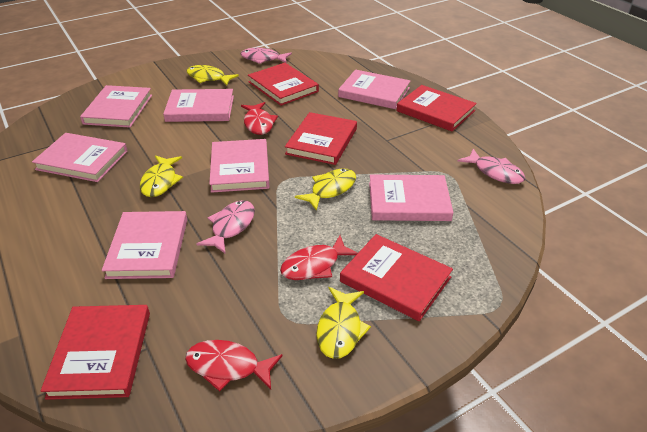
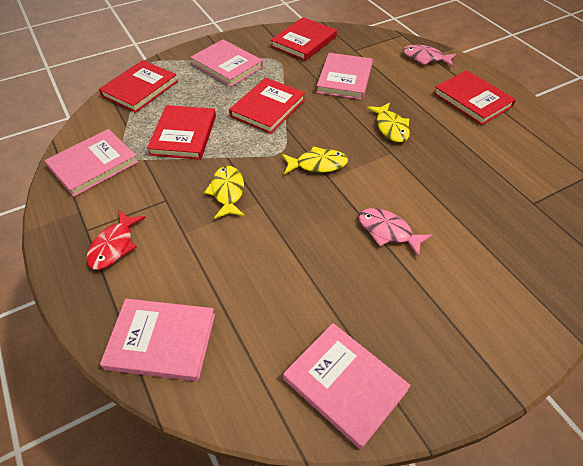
pink book: 7 -> 5
pink fish: 3 -> 2
red fish: 3 -> 1
yellow fish: 4 -> 3

